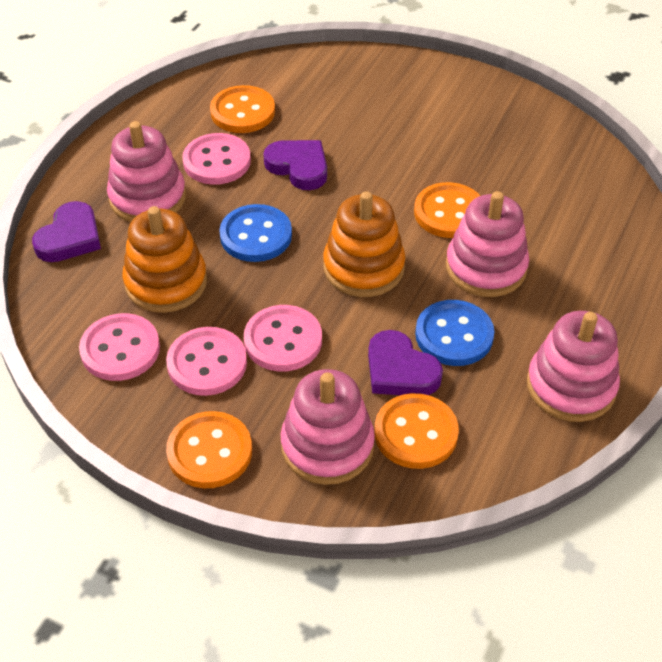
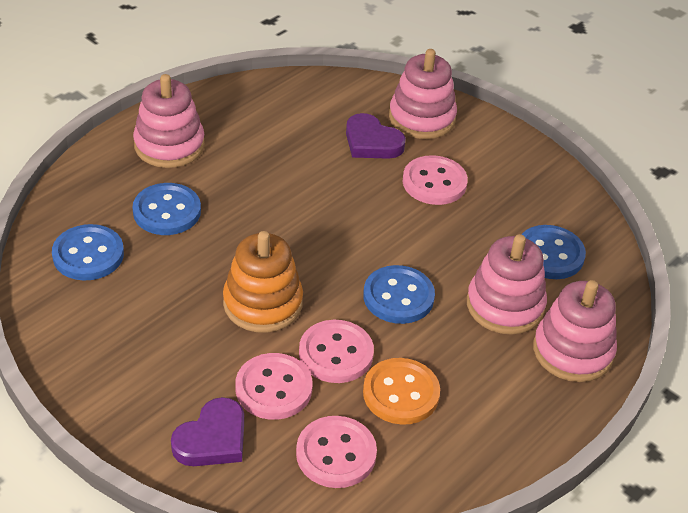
blue button: 2 -> 4
orange button: 4 -> 1
orange stacking toy: 2 -> 1
purple heart: 3 -> 2

